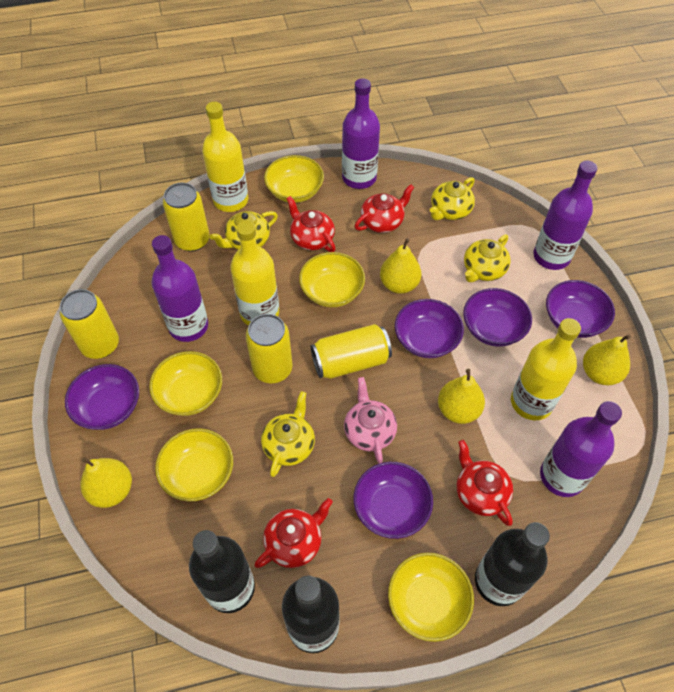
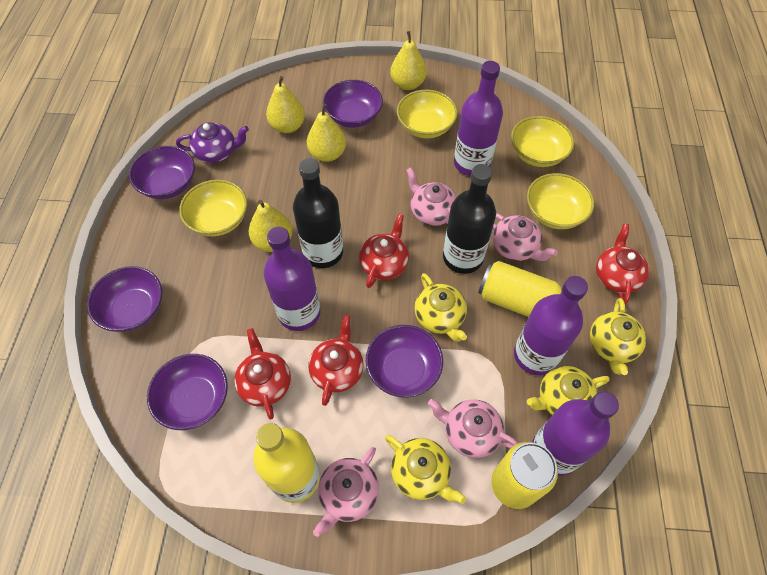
black bottle: 3 -> 2
pink teapot: 1 -> 4
purple teapot: 0 -> 1
yellow bottle: 3 -> 1
yellow bowl: 5 -> 4
yellow can: 4 -> 2

